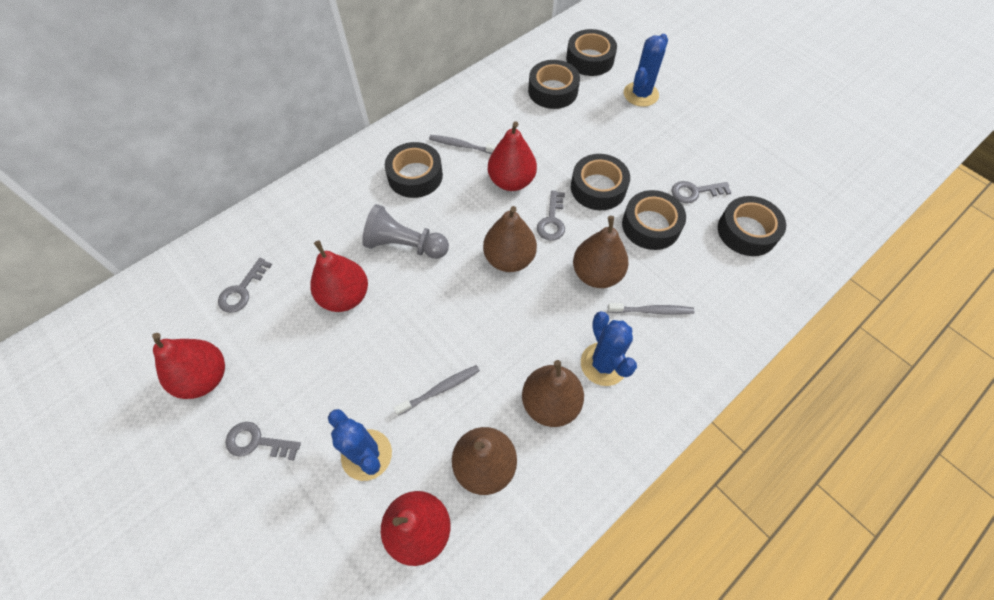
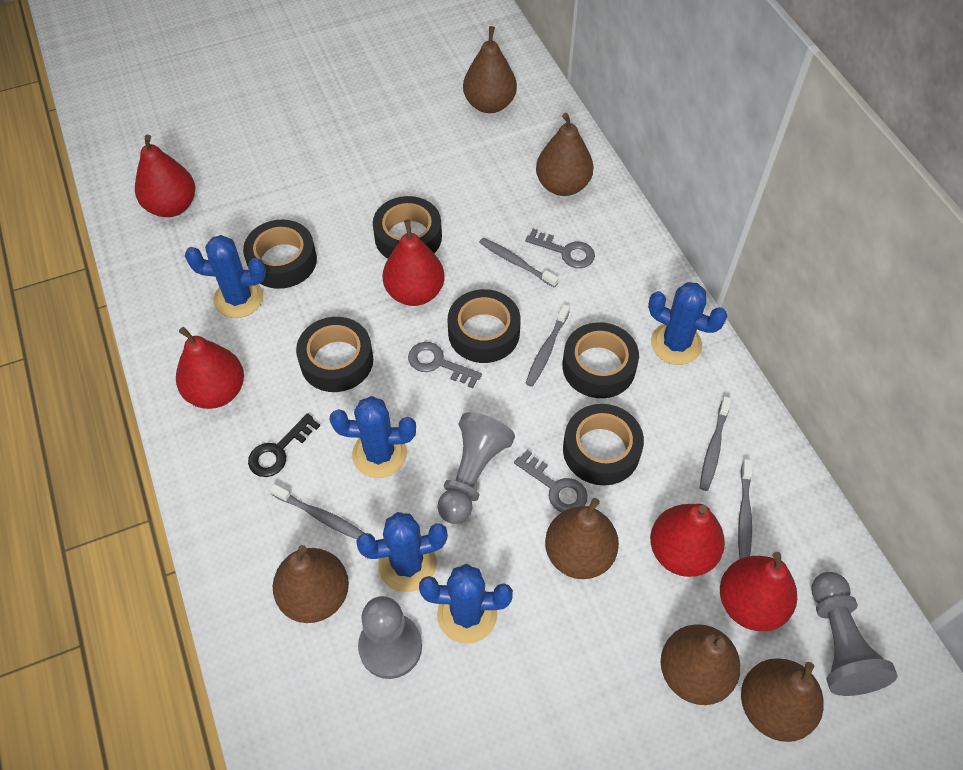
black key: 0 -> 1
blue cactus: 3 -> 5
brown pear: 4 -> 6
grey key: 4 -> 3
grey pawn: 1 -> 3
grey toothbrush: 3 -> 5
red pear: 4 -> 5

